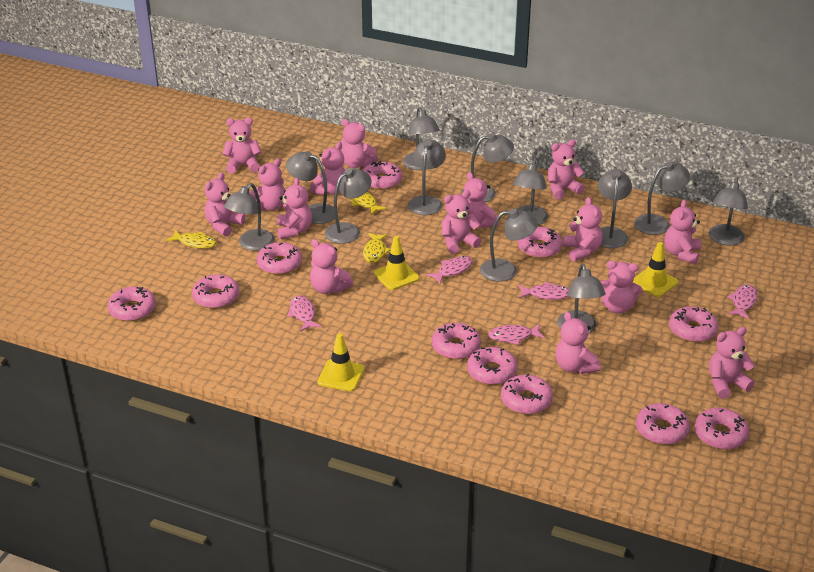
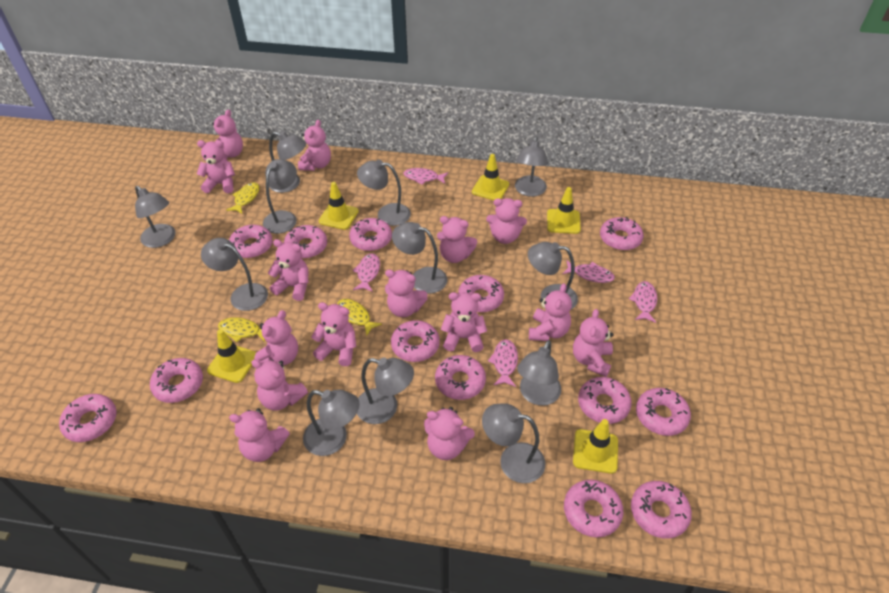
pink donut: 11 -> 13
yellow traffic cone: 3 -> 5

